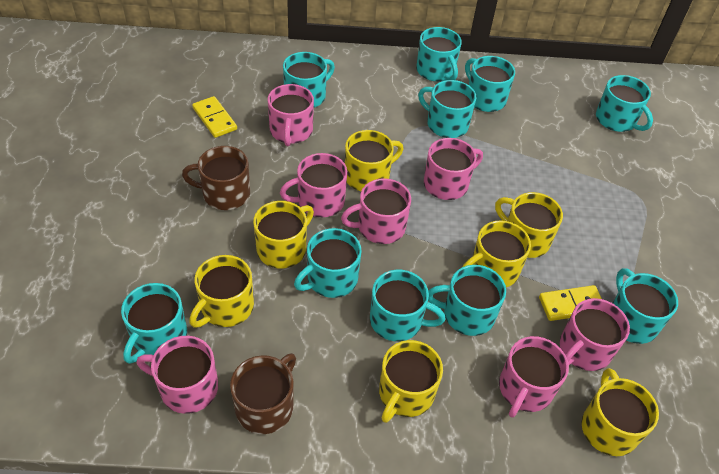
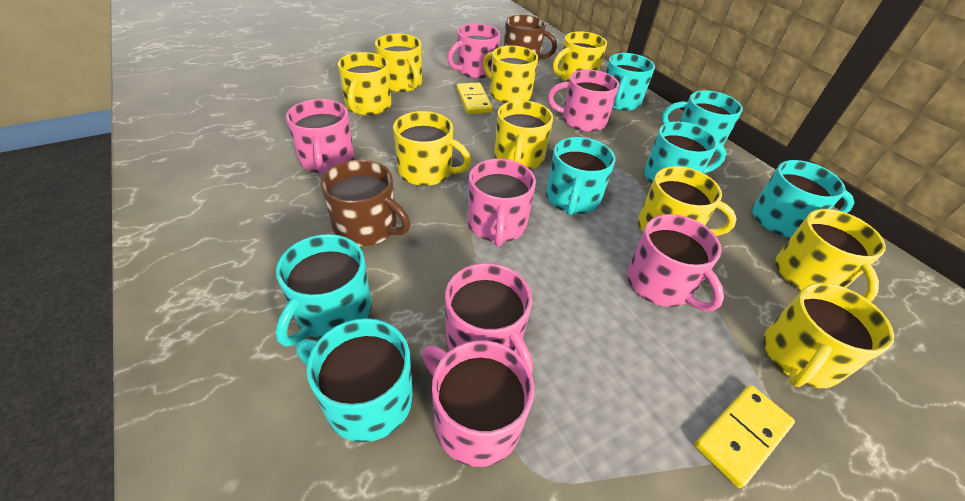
turquoise mug: 10 -> 7
yellow mug: 7 -> 9

